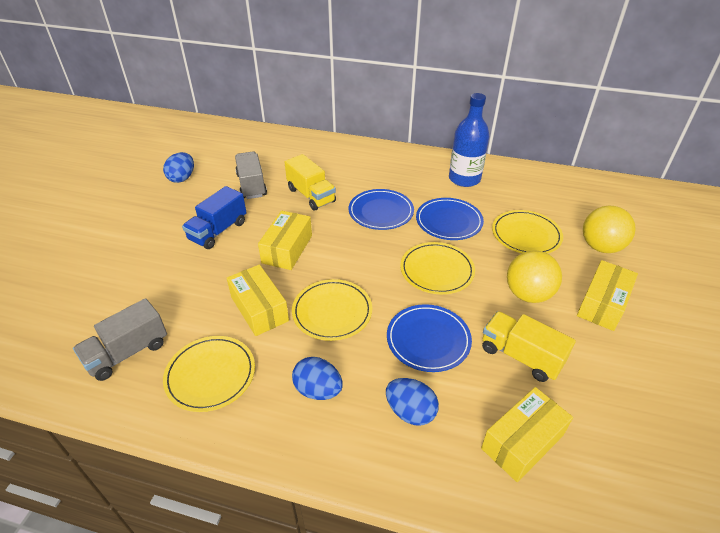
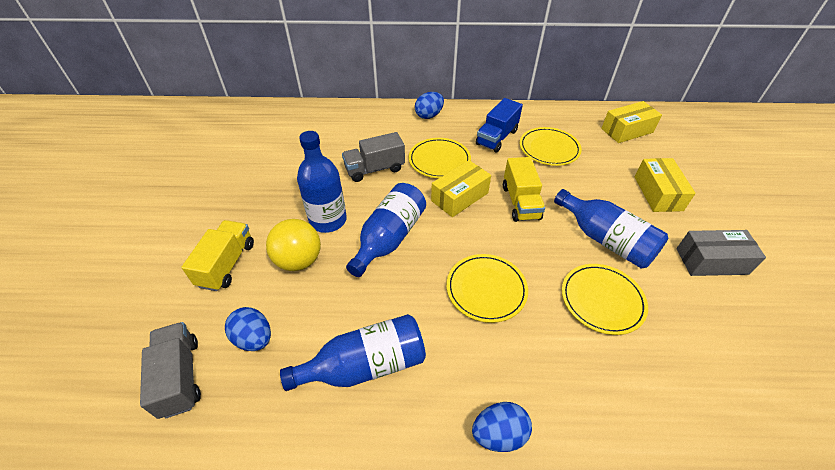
blue bottle: 1 -> 4
blue plate: 3 -> 0
grey box: 0 -> 1
yellow ball: 2 -> 1
yellow box: 4 -> 3

